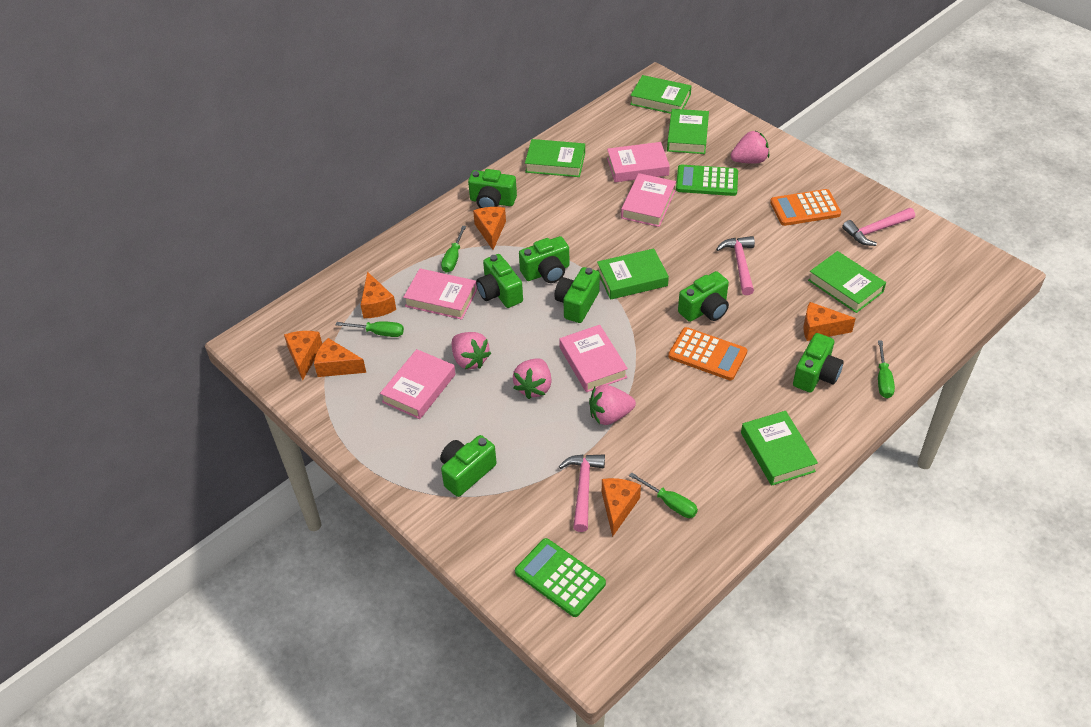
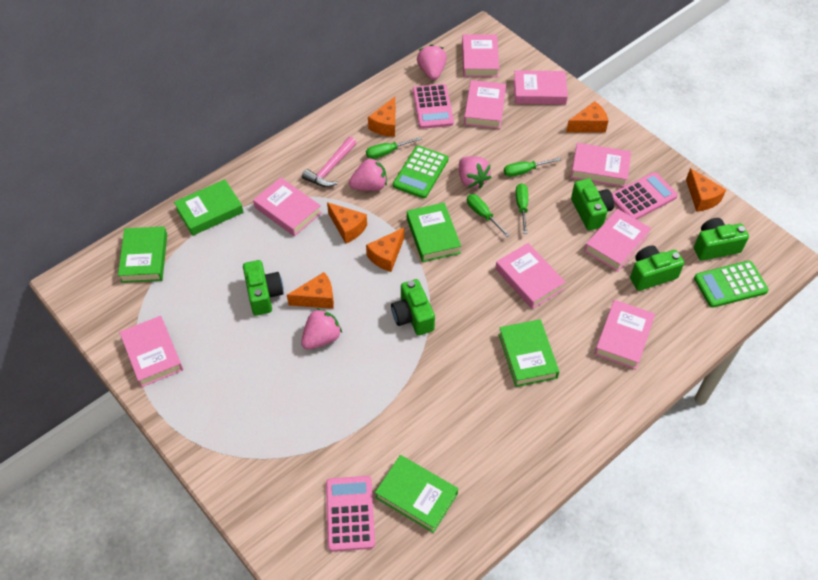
green book: 6 -> 5
green camera: 7 -> 5
orange calculator: 2 -> 0
pink book: 5 -> 9
pink calculator: 0 -> 3
pink hammer: 3 -> 1

